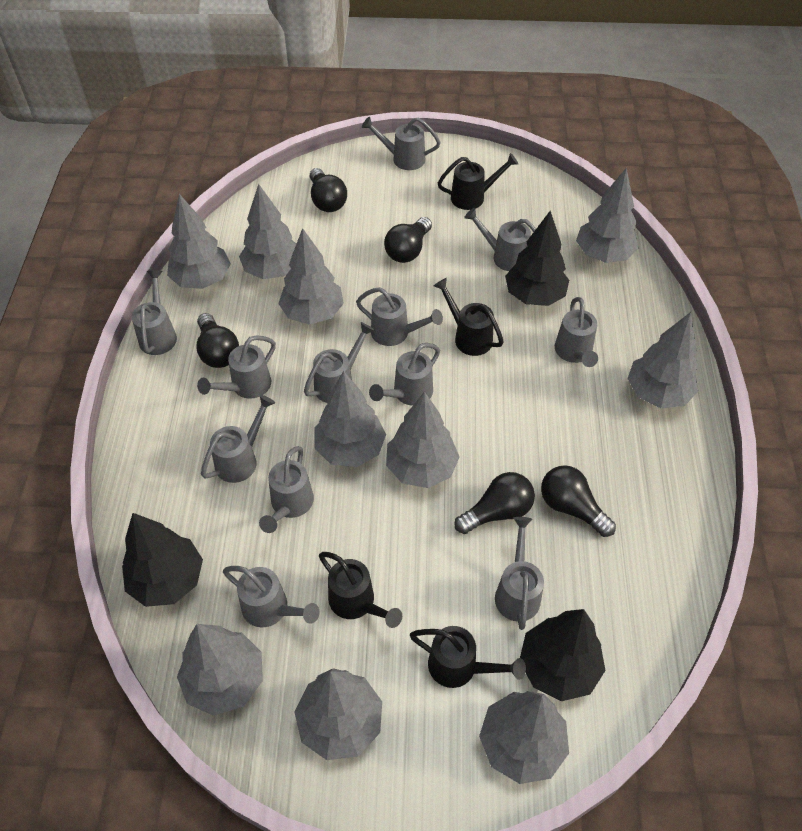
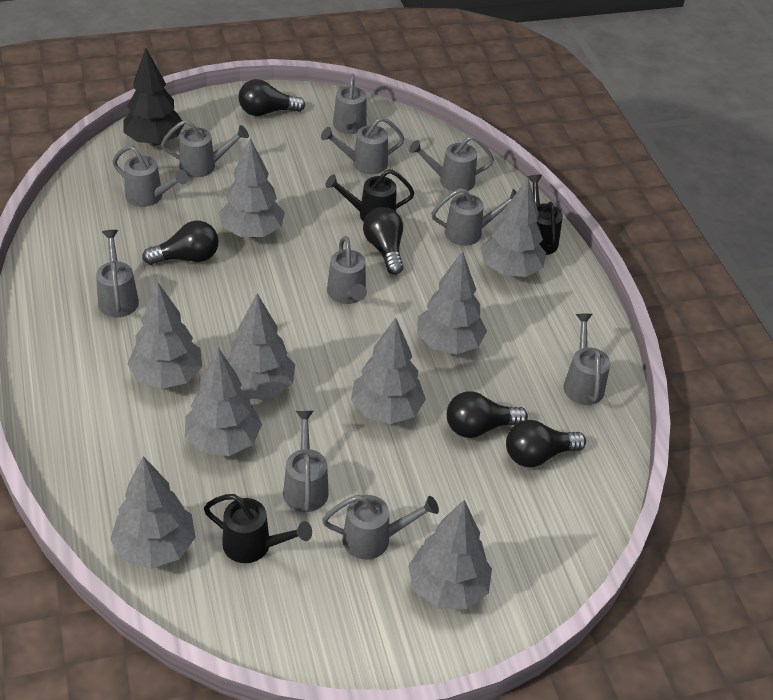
black tree: 3 -> 1
black watering can: 4 -> 3
grey tree: 10 -> 9
grey watering can: 12 -> 11

